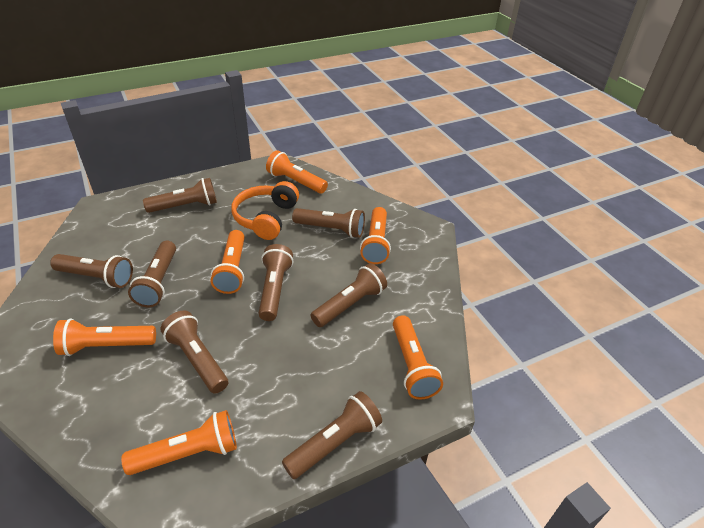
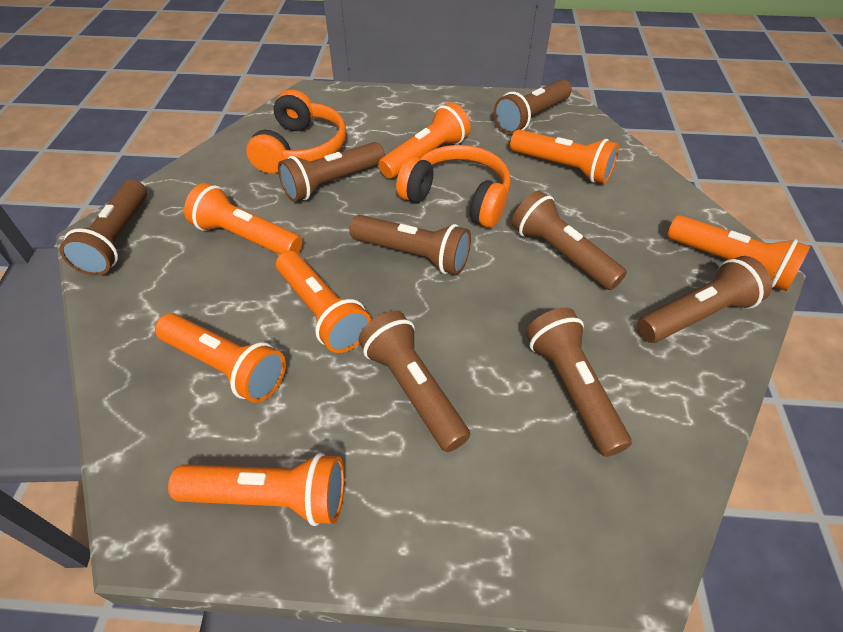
orange flashlight: 6 -> 7
orange headphones: 1 -> 2

